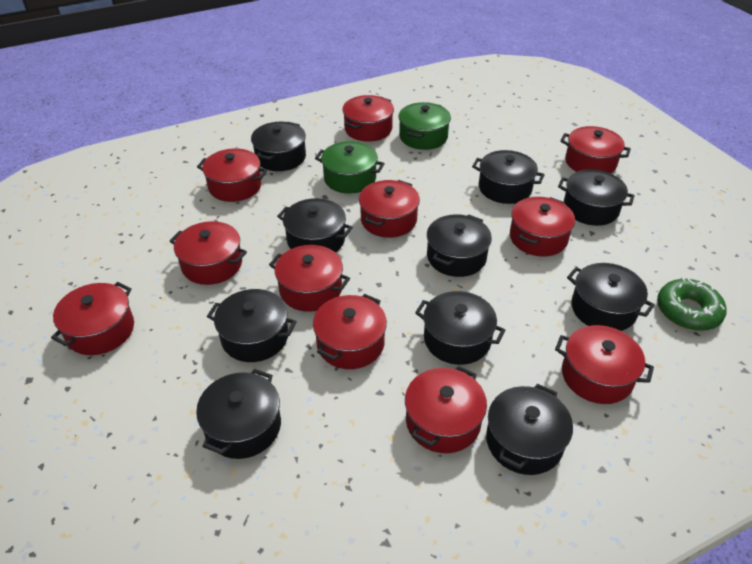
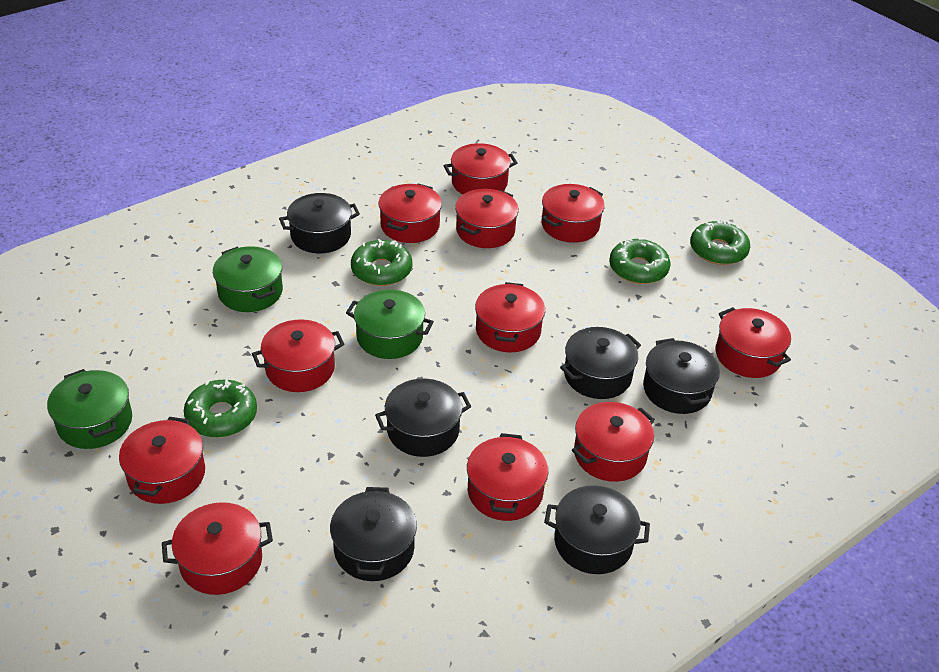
black pot: 10 -> 6
green donut: 1 -> 4
green pot: 2 -> 3

